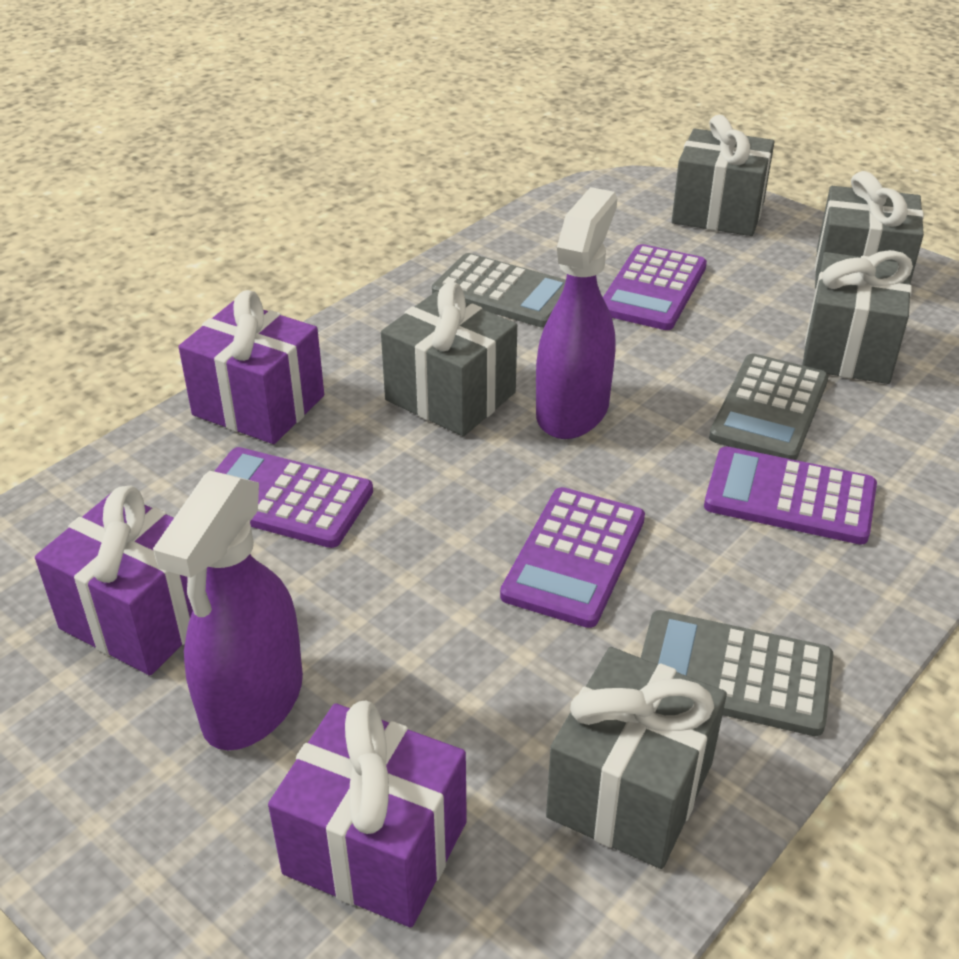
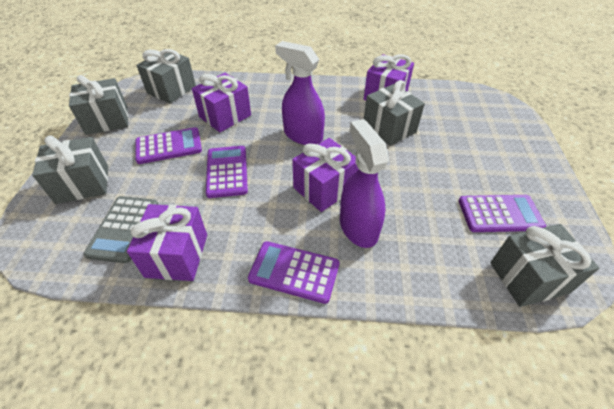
grey calculator: 3 -> 1
purple gift: 3 -> 4

